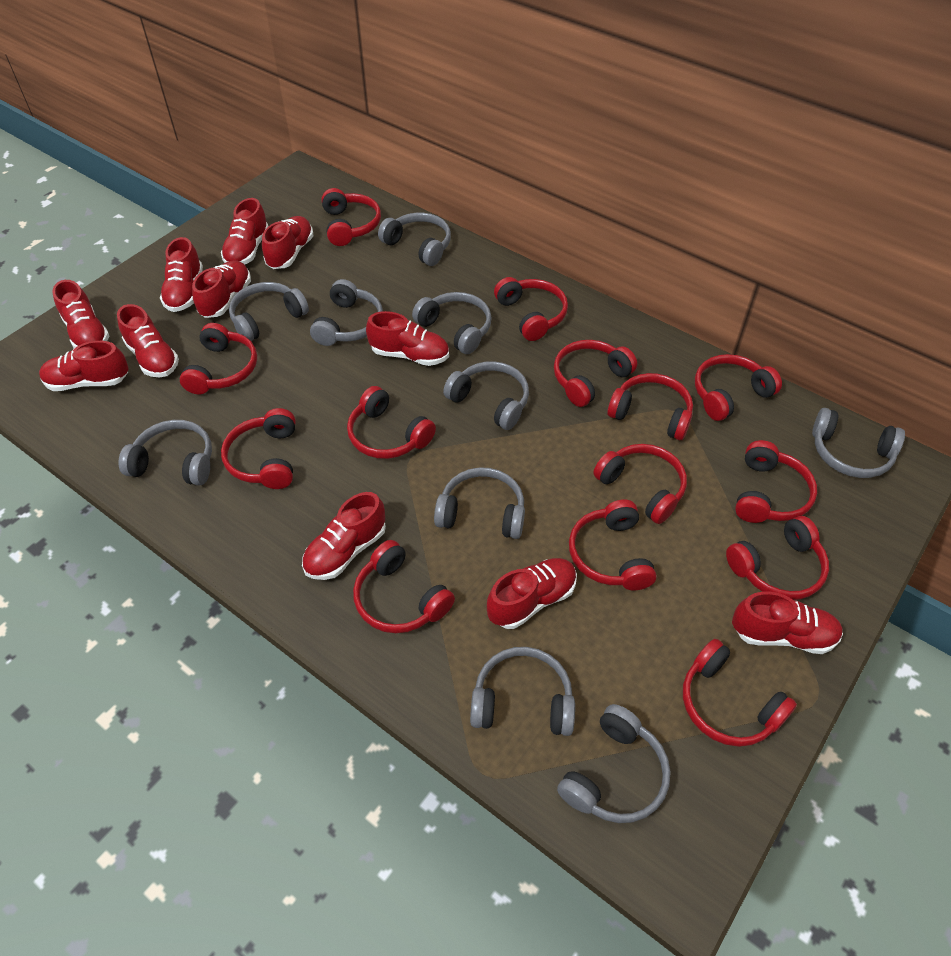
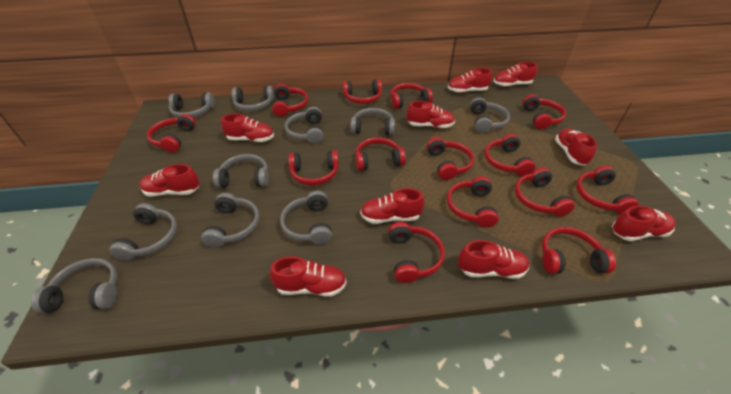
red shoe: 11 -> 10

